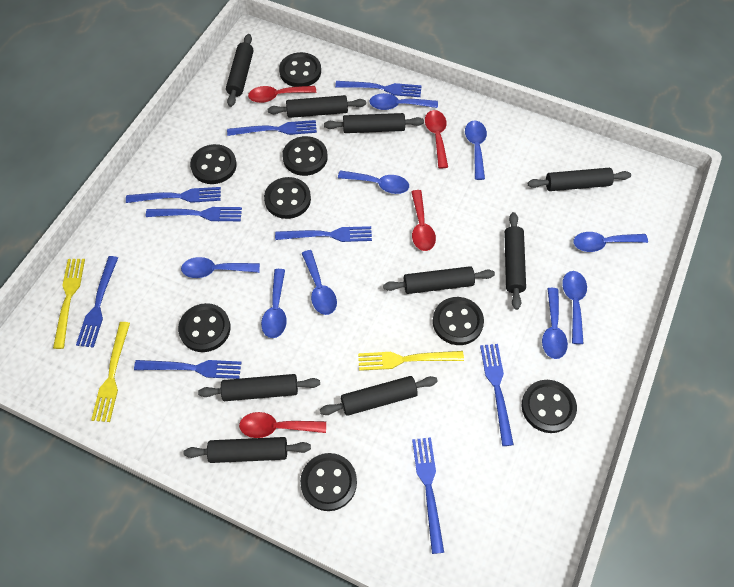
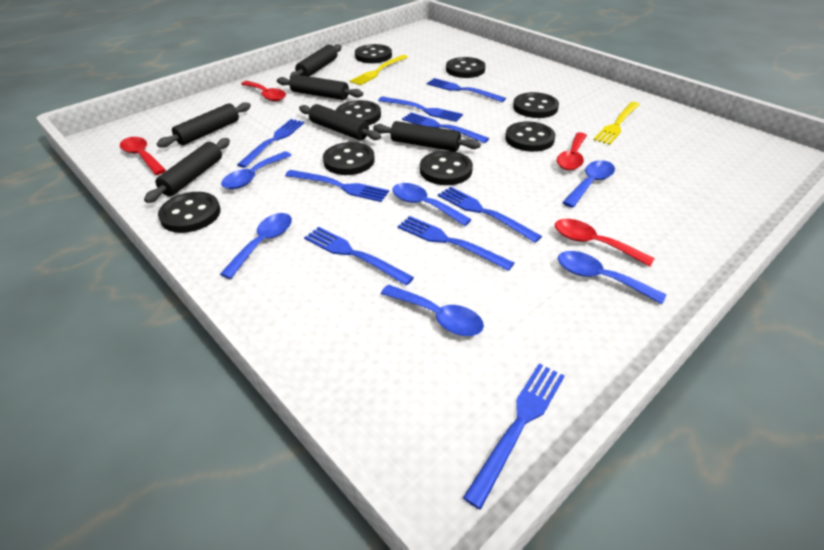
black rolling pin: 9 -> 6
blue spoon: 9 -> 6
yellow fork: 3 -> 2

